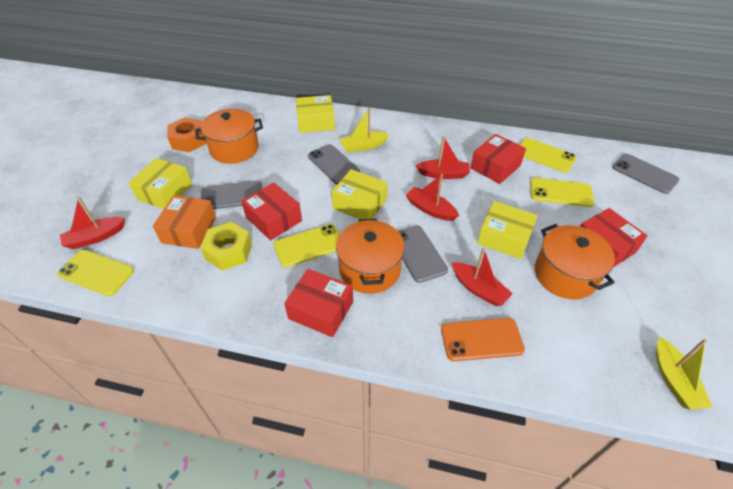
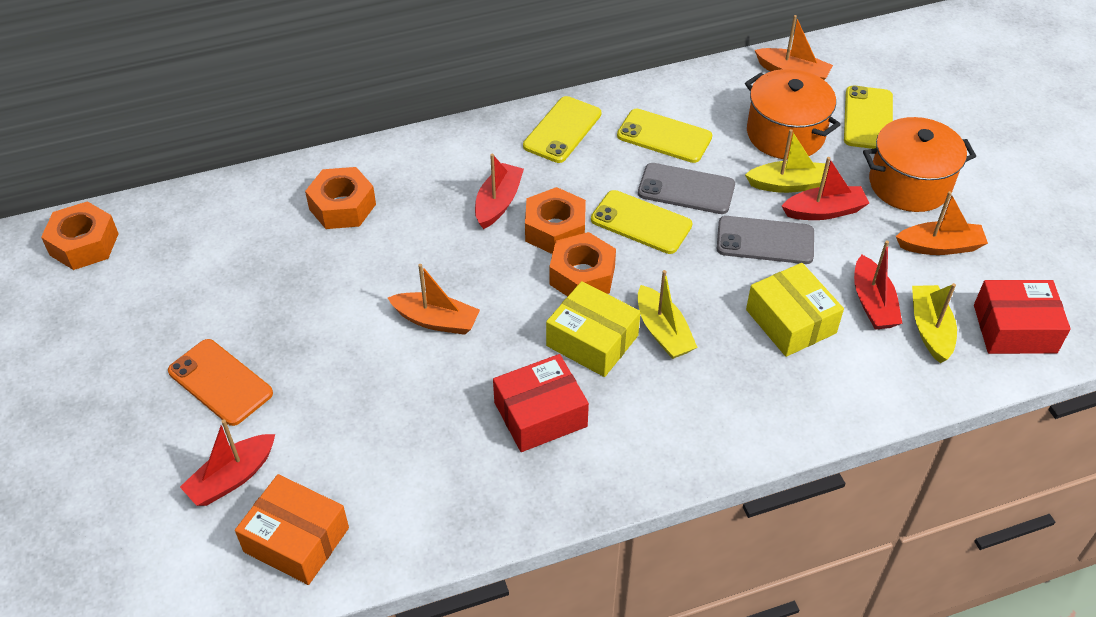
grey phone: 4 -> 2
orange boat: 0 -> 3
orange nut: 1 -> 4
orange pot: 3 -> 2
red box: 4 -> 2
yellow boat: 2 -> 3
yellow box: 4 -> 2
yellow nut: 1 -> 0

